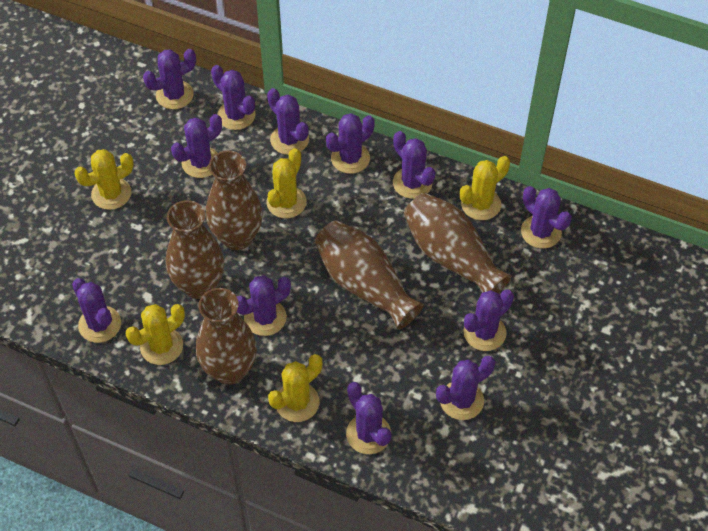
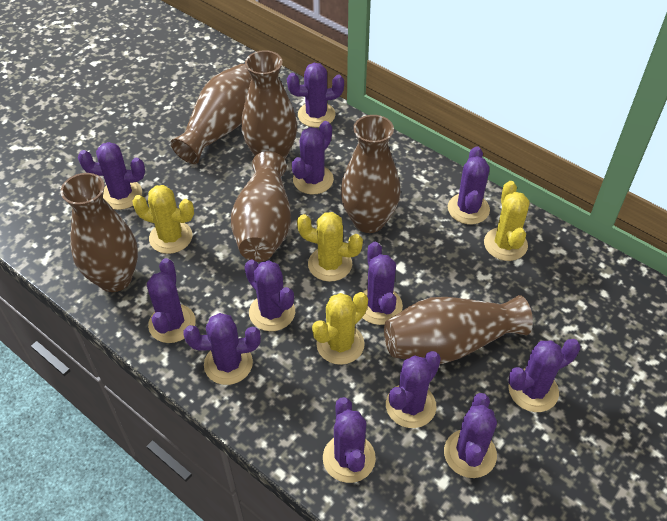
brown vase: 5 -> 6
yellow cactus: 5 -> 4

